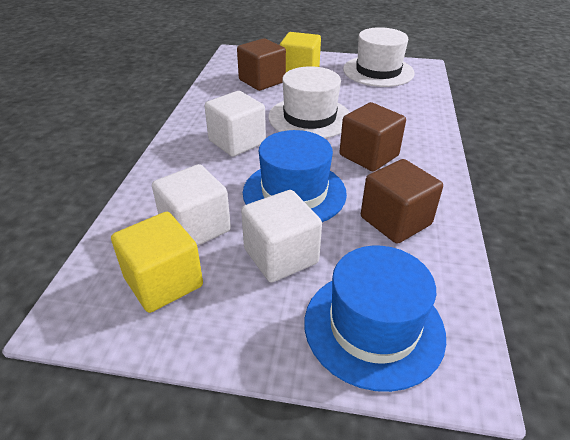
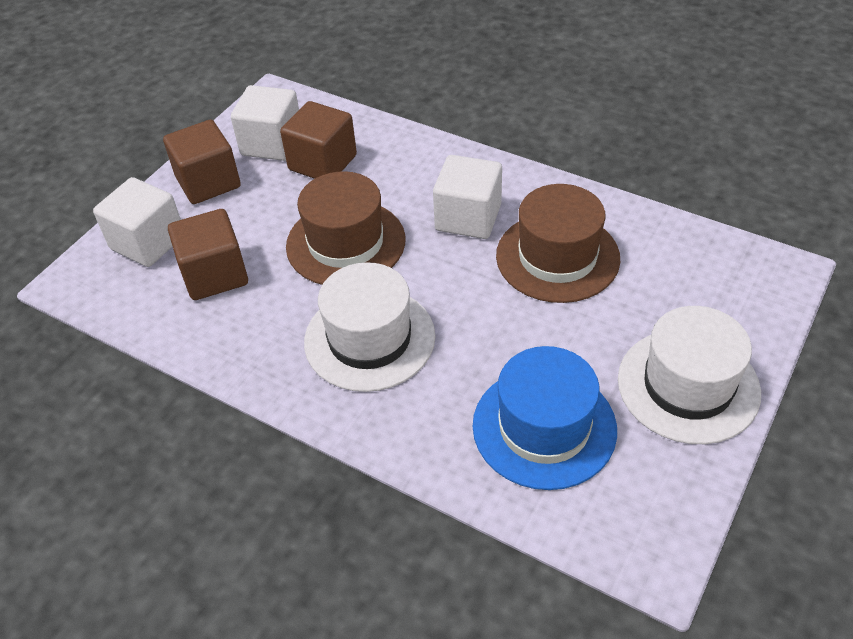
blue hat: 2 -> 1
brown hat: 0 -> 2
yellow cube: 2 -> 0

